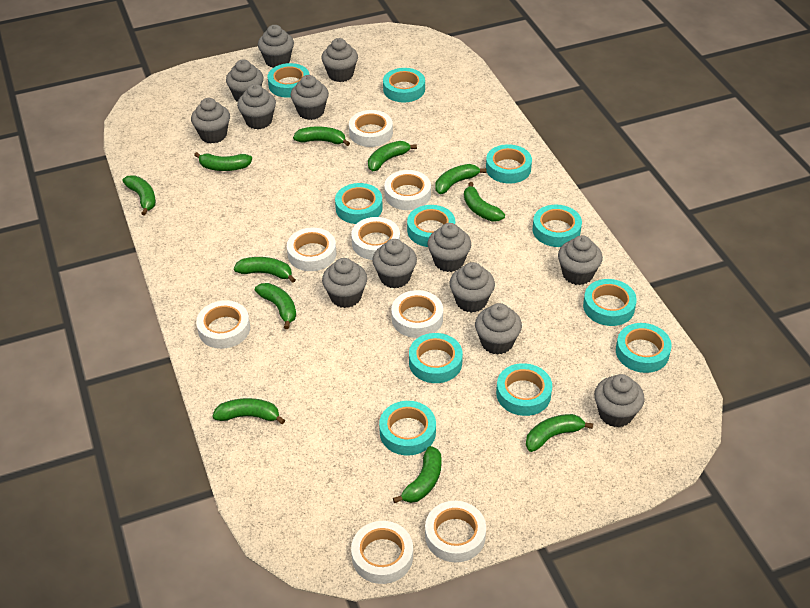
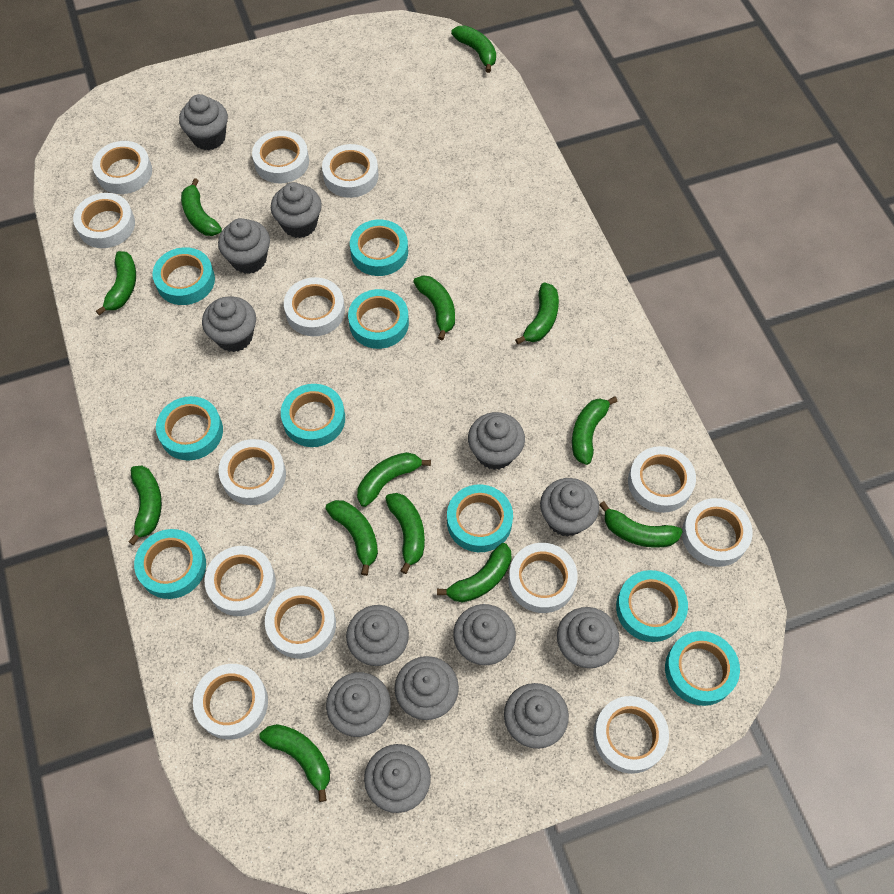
green banana: 11 -> 13
turquoise tape: 11 -> 9
white tape: 8 -> 13

